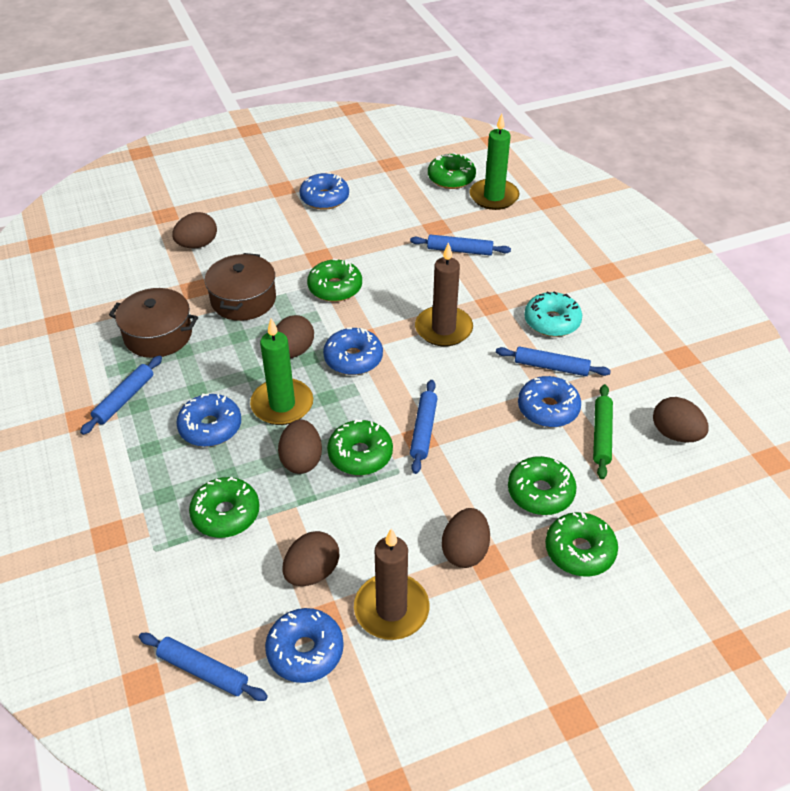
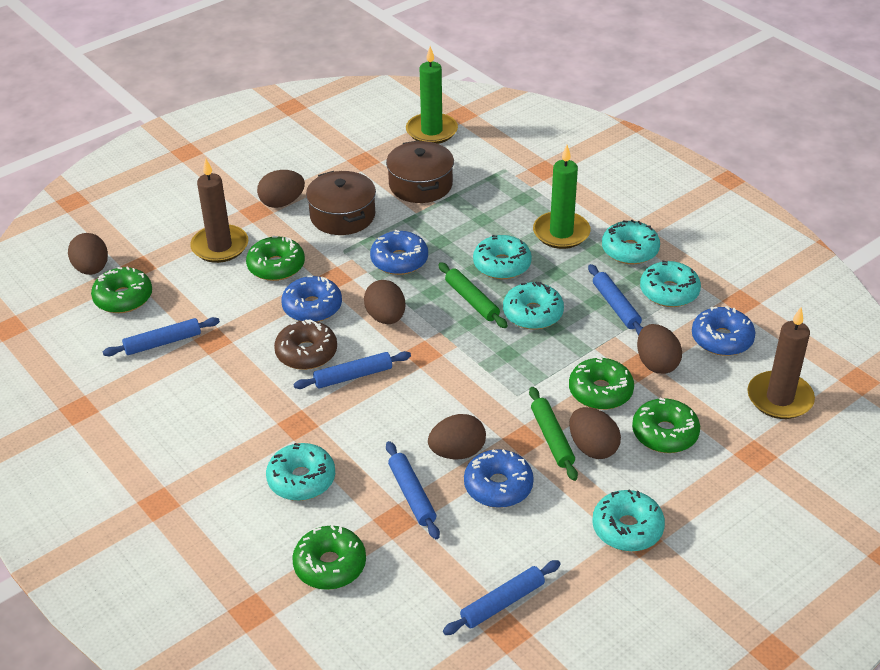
blue donut: 5 -> 4
brown donut: 0 -> 1
green donut: 6 -> 5
green rolling pin: 1 -> 2
turquoise donut: 1 -> 6

